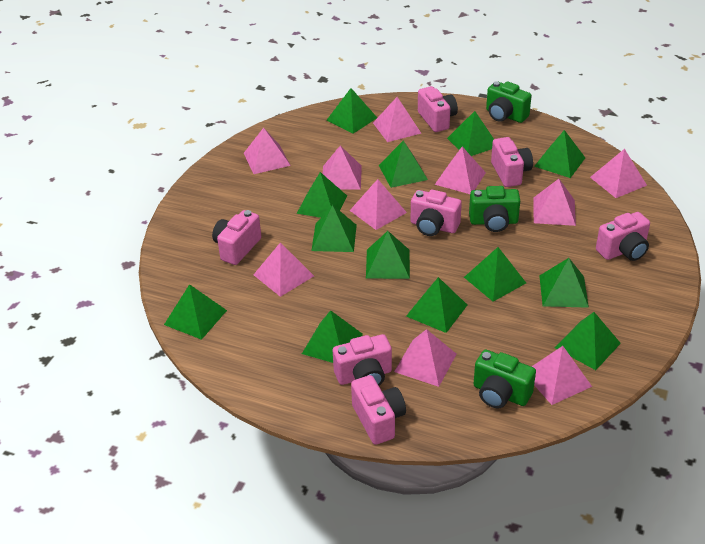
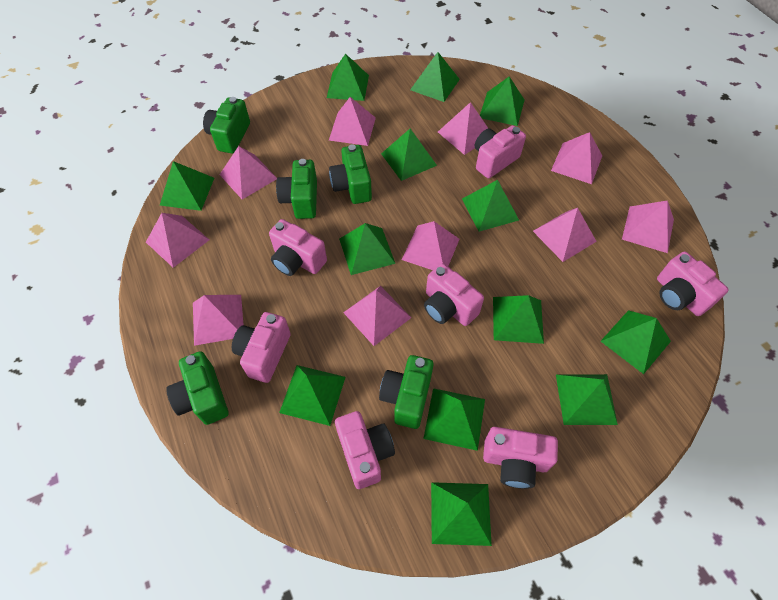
green camera: 3 -> 5

